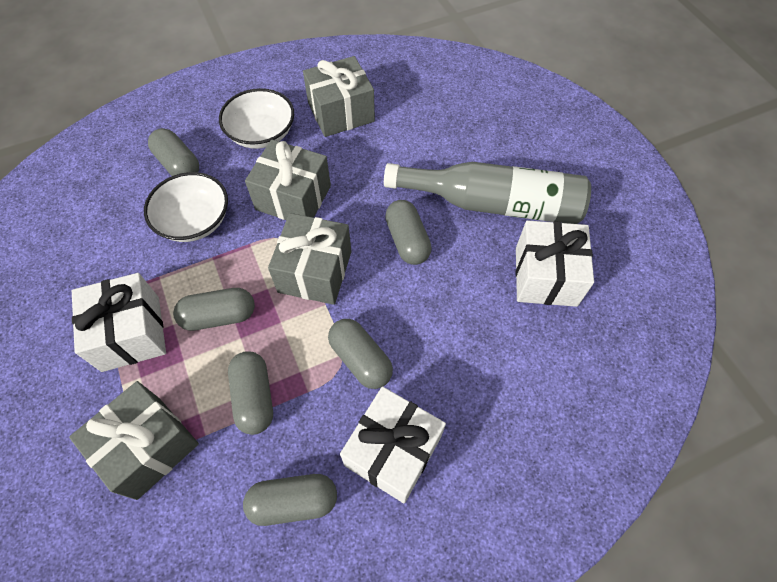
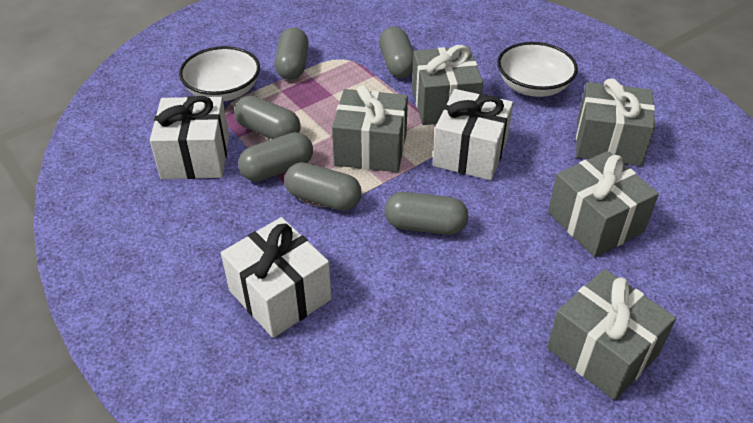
grey bottle: 1 -> 0
grey gift: 4 -> 5

